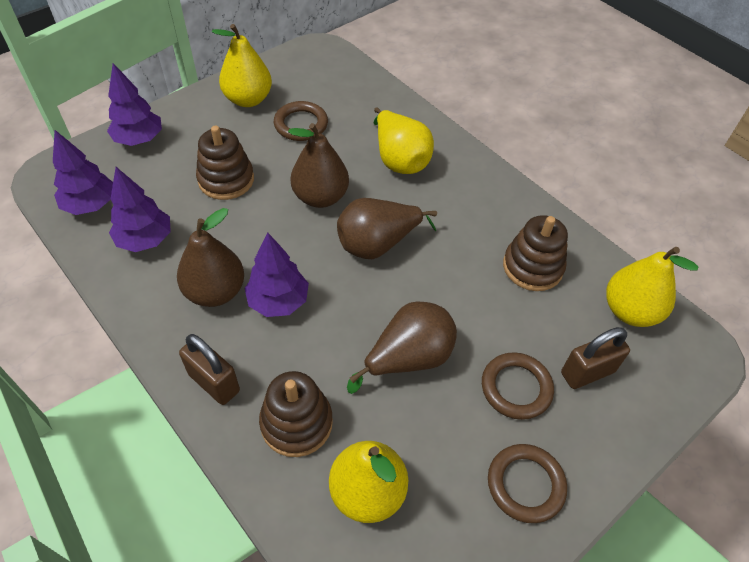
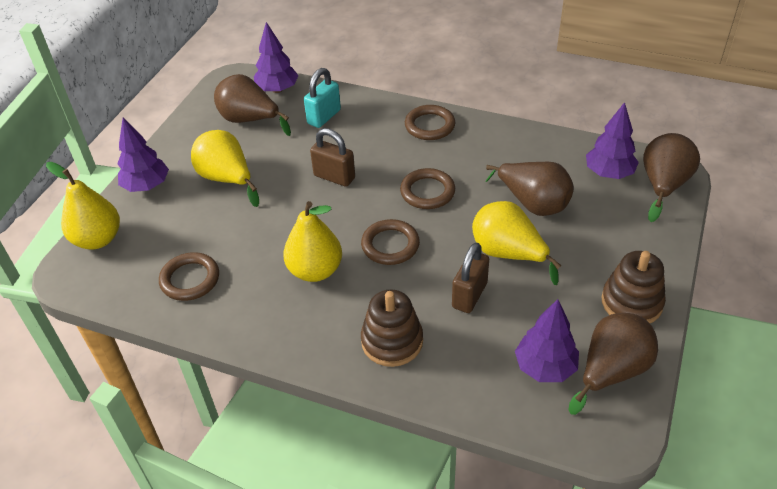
brown ring: 3 -> 4
brown stacking toy: 3 -> 2
turquoise padlock: 0 -> 1

